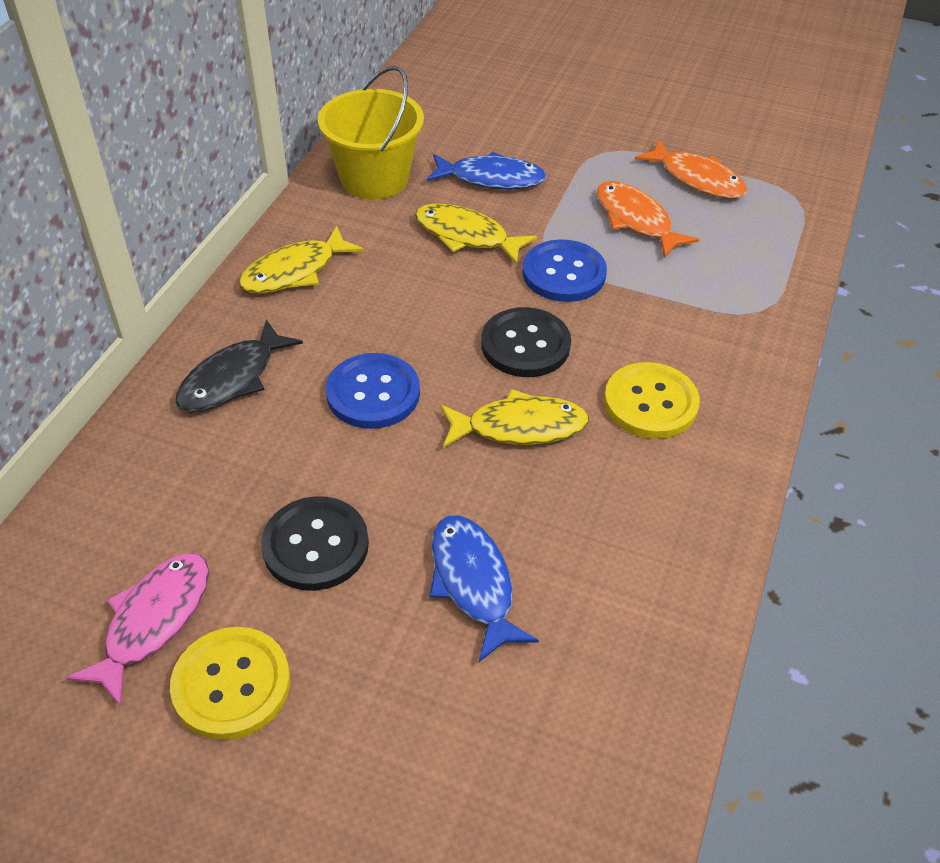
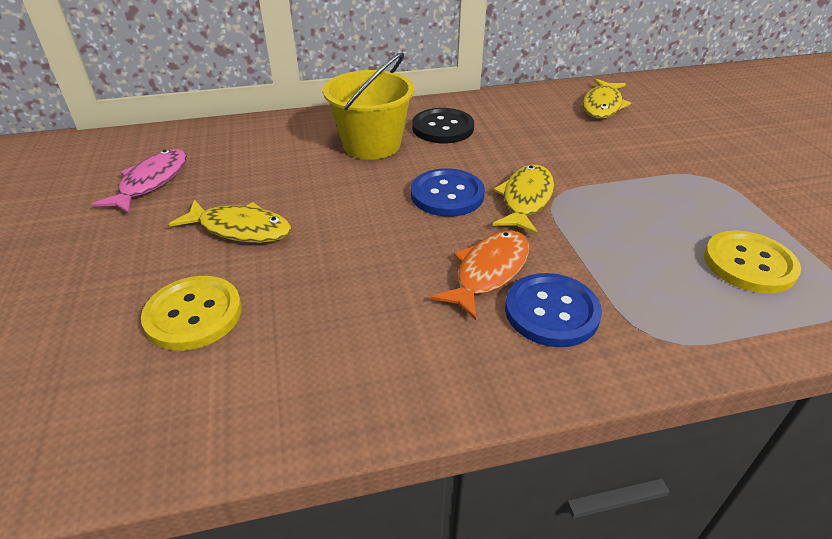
black button: 2 -> 1
black fish: 1 -> 0
blue fish: 2 -> 0
orange fish: 2 -> 1

